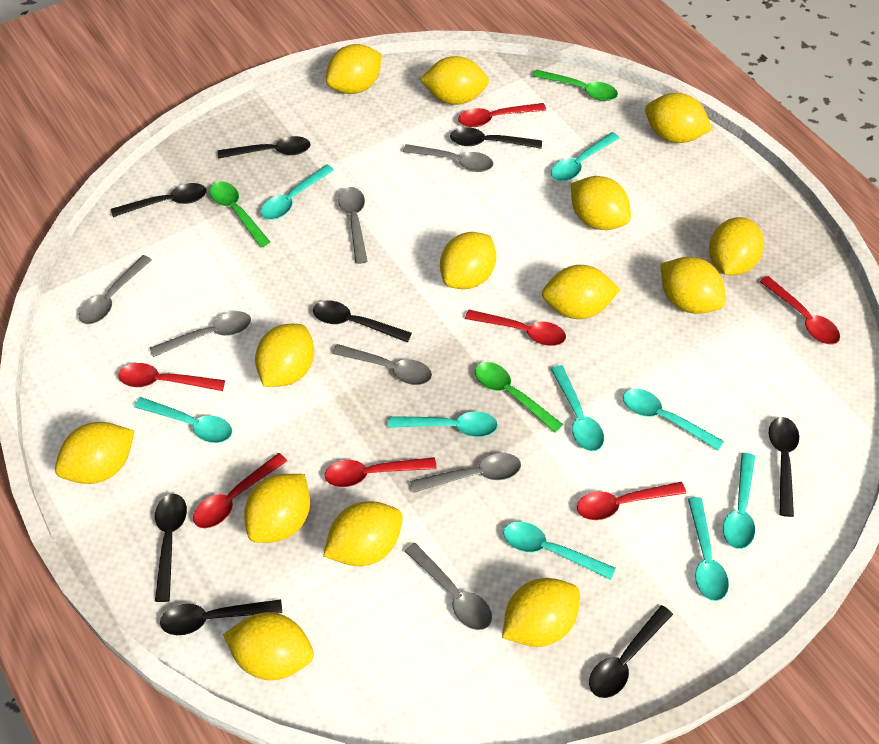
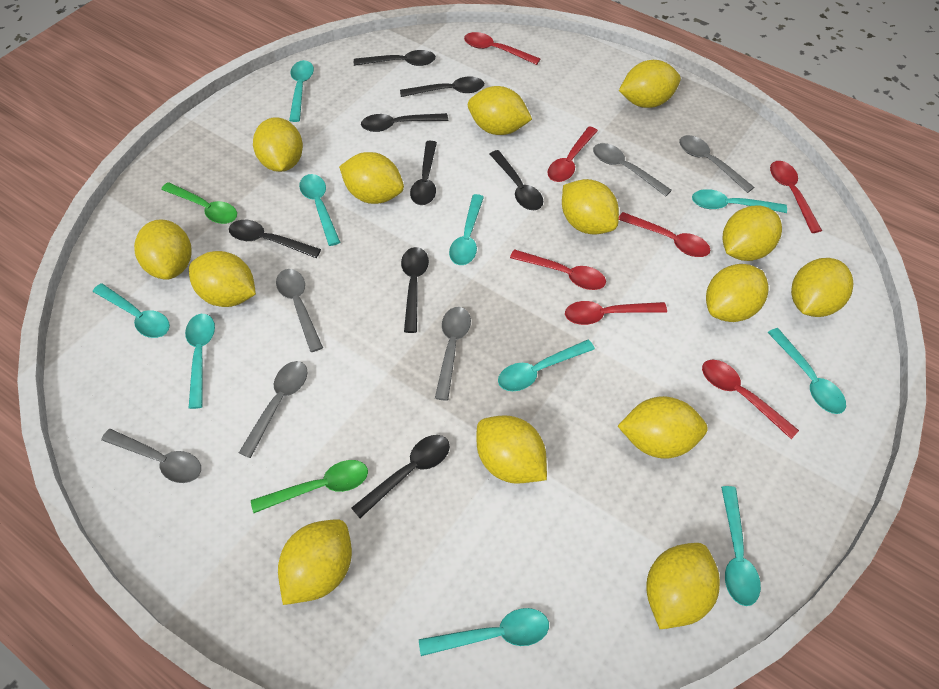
green spoon: 3 -> 2
grey spoon: 7 -> 6
turquoise spoon: 9 -> 10

